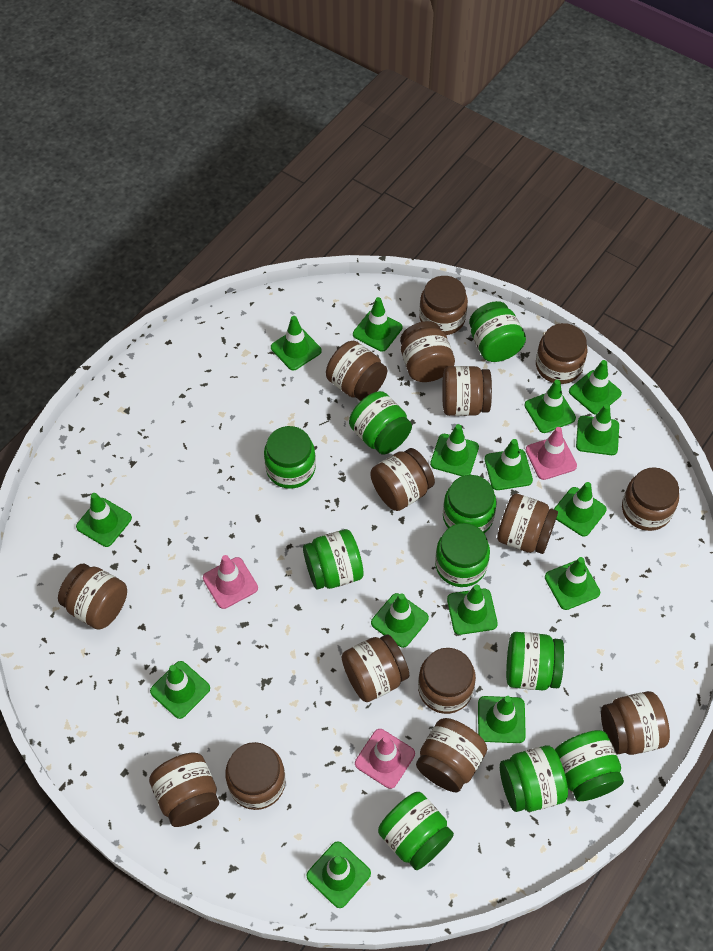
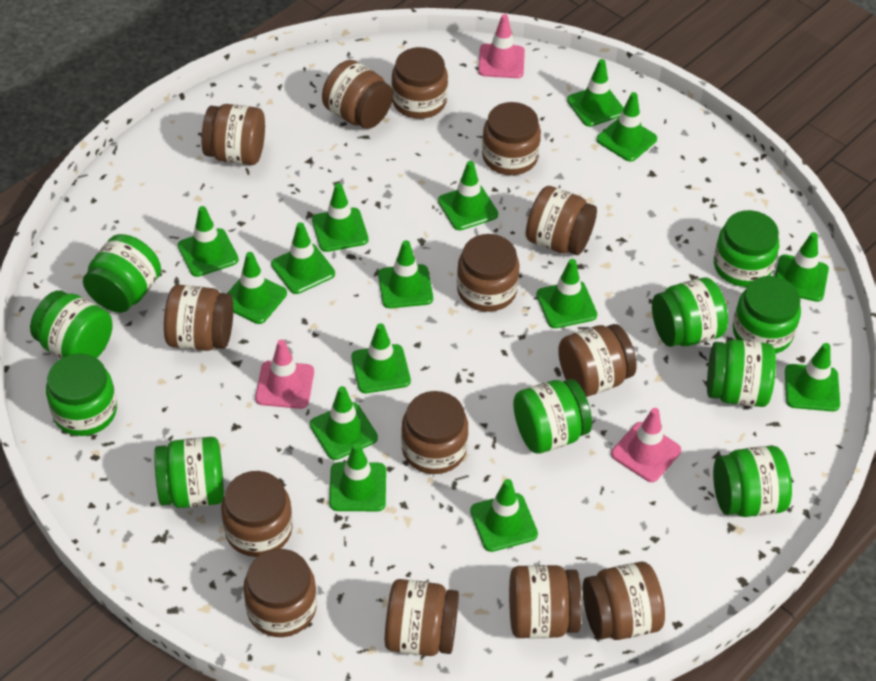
brown jar: 15 -> 14

